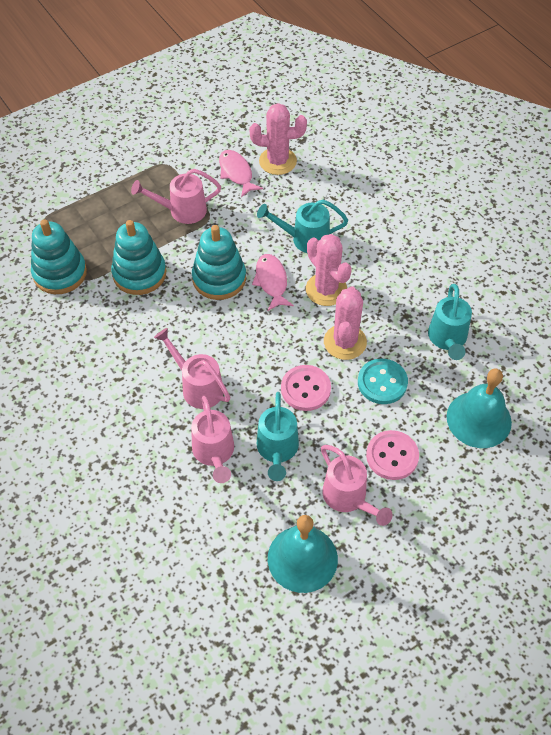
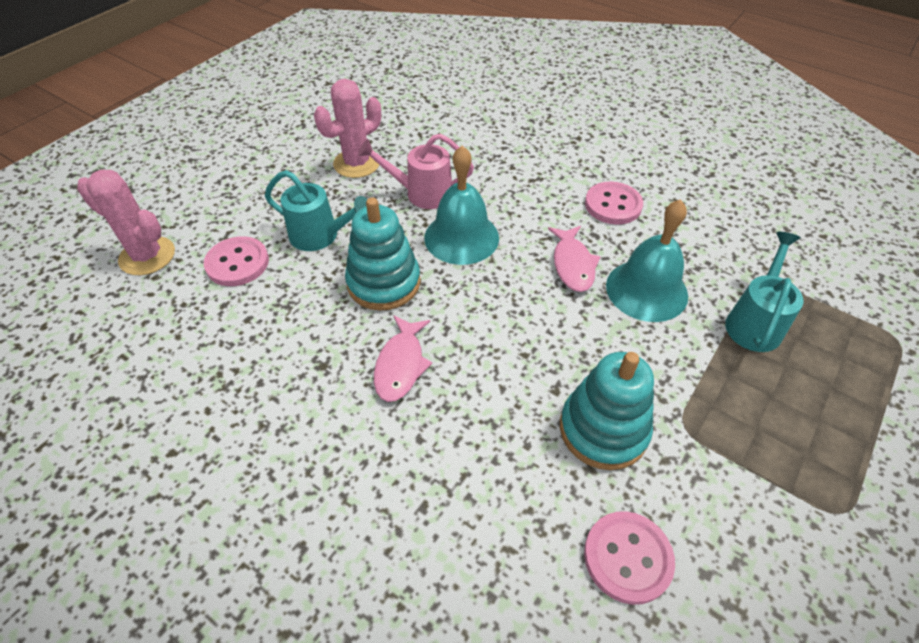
pink button: 2 -> 3
pink cactus: 3 -> 2
pink watering can: 4 -> 1
turquoise button: 1 -> 0
turquoise stacking toy: 3 -> 2
turquoise watering can: 3 -> 2

